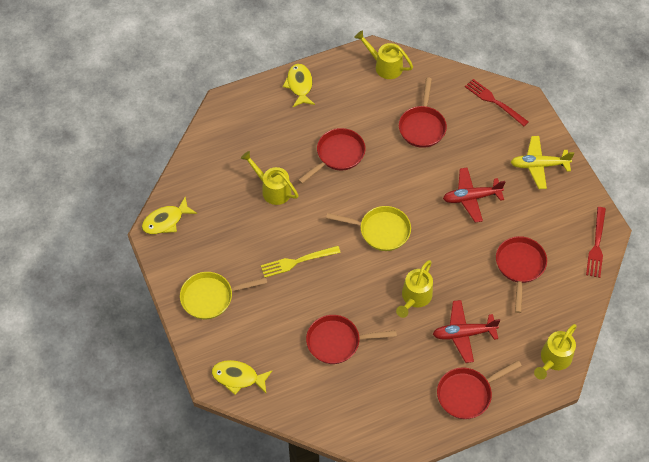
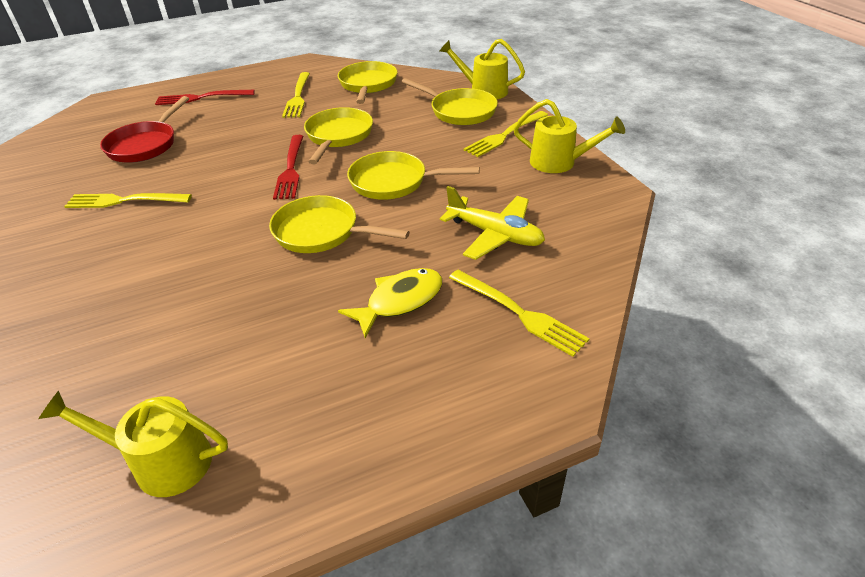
red pan: 5 -> 1
red plane: 2 -> 0
yellow fish: 3 -> 1
yellow fork: 1 -> 4
yellow pan: 2 -> 5
yellow watering can: 4 -> 3

